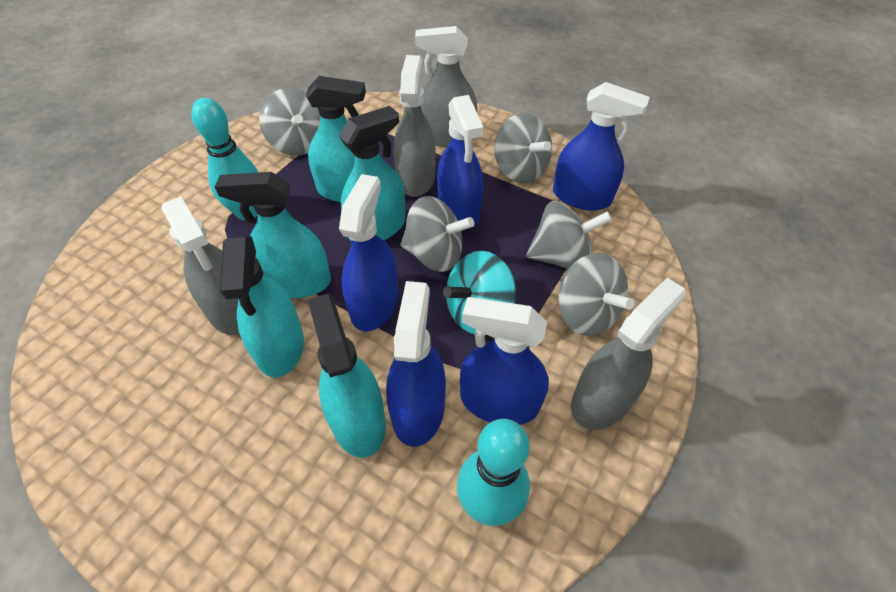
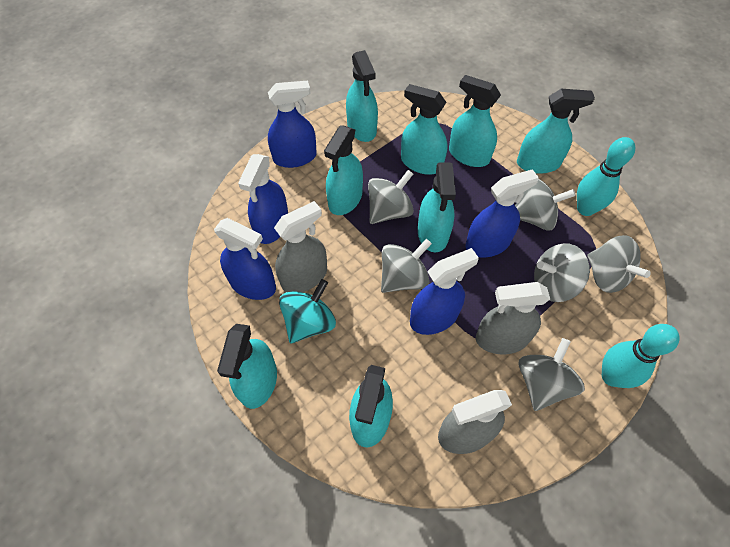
grey spinning top: 5 -> 6
grey spray bottle: 4 -> 3
turquoise spray bottle: 5 -> 8

